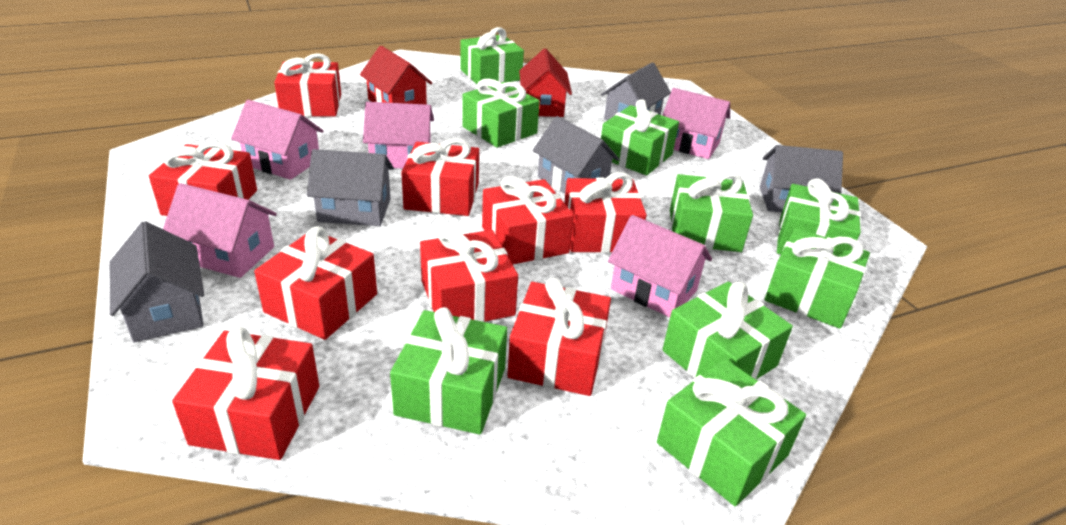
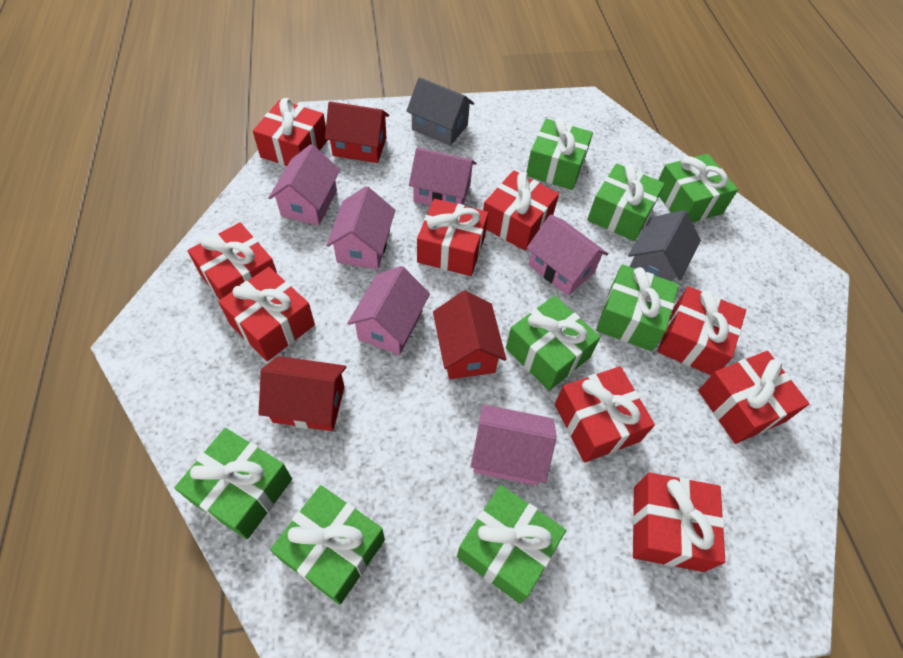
green gift: 9 -> 8
grey house: 5 -> 2
pink house: 5 -> 6
red house: 2 -> 3

